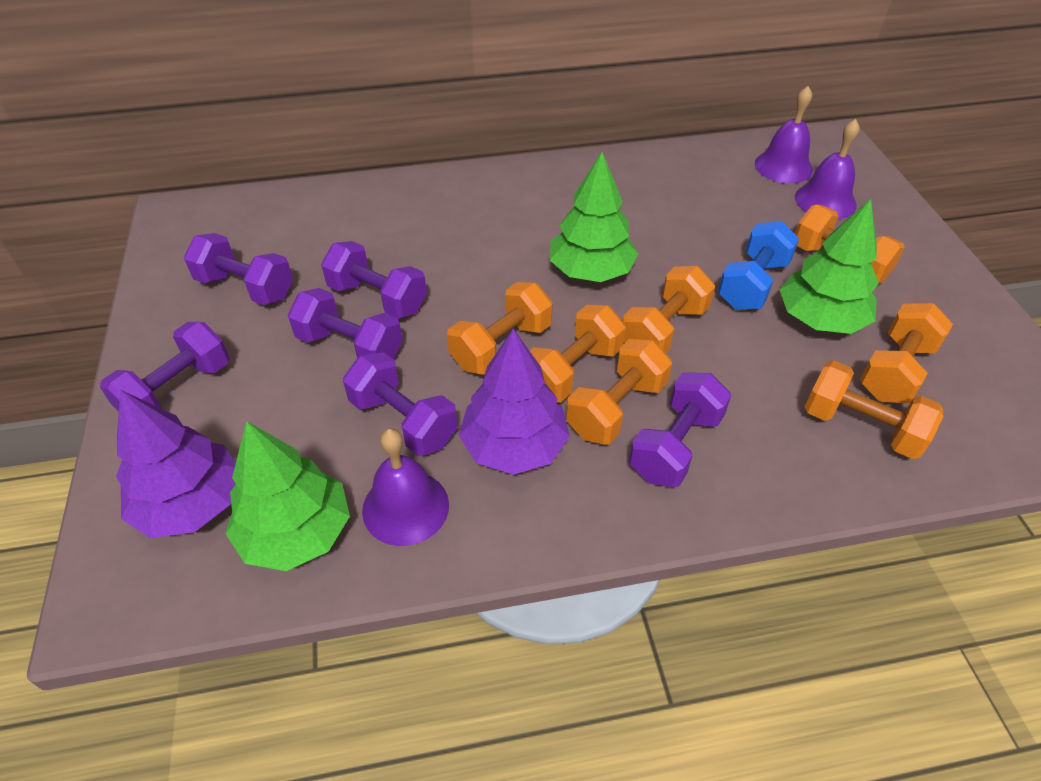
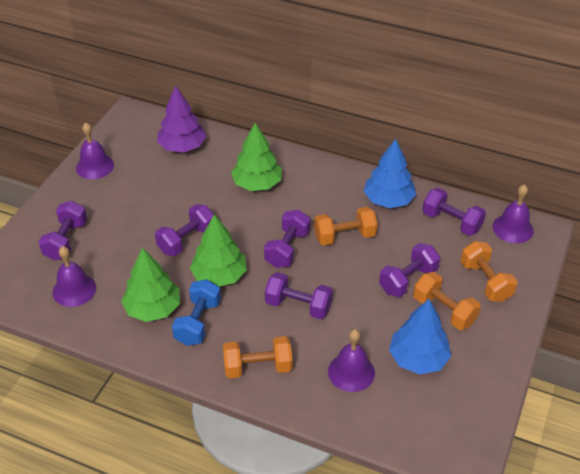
blue tree: 0 -> 2
orange dumbbell: 7 -> 4
purple bell: 3 -> 4
purple tree: 2 -> 1

